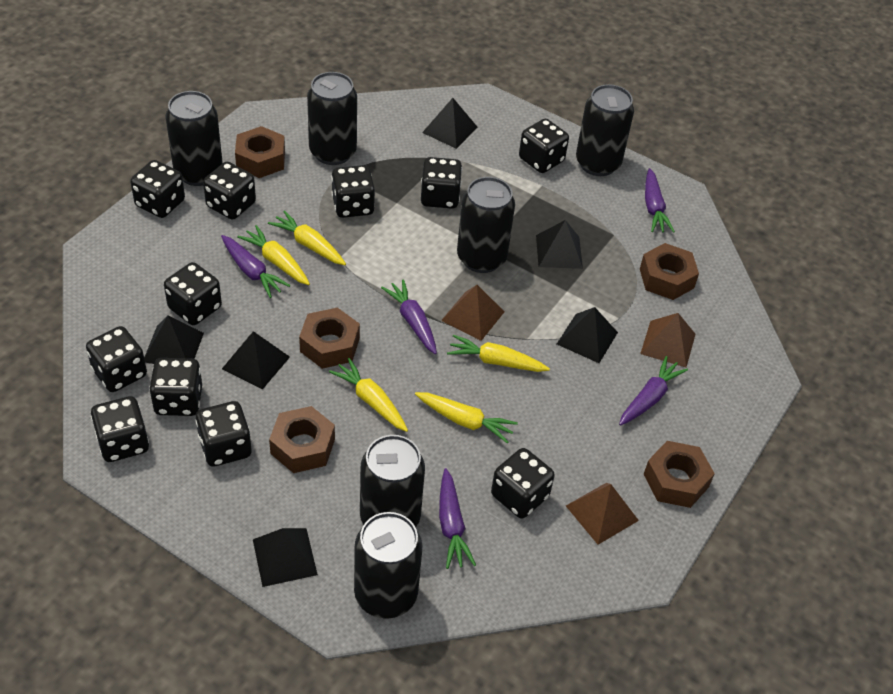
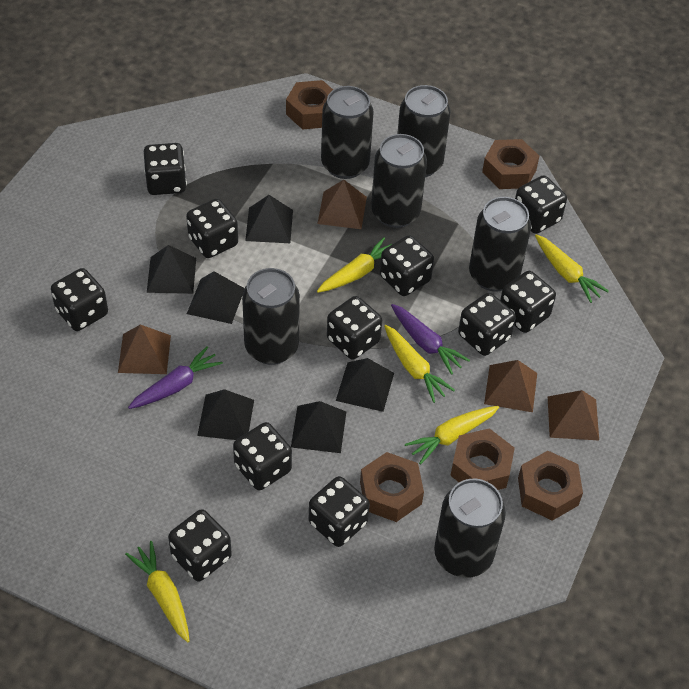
brown pyramid: 3 -> 4
purple carrot: 5 -> 2

